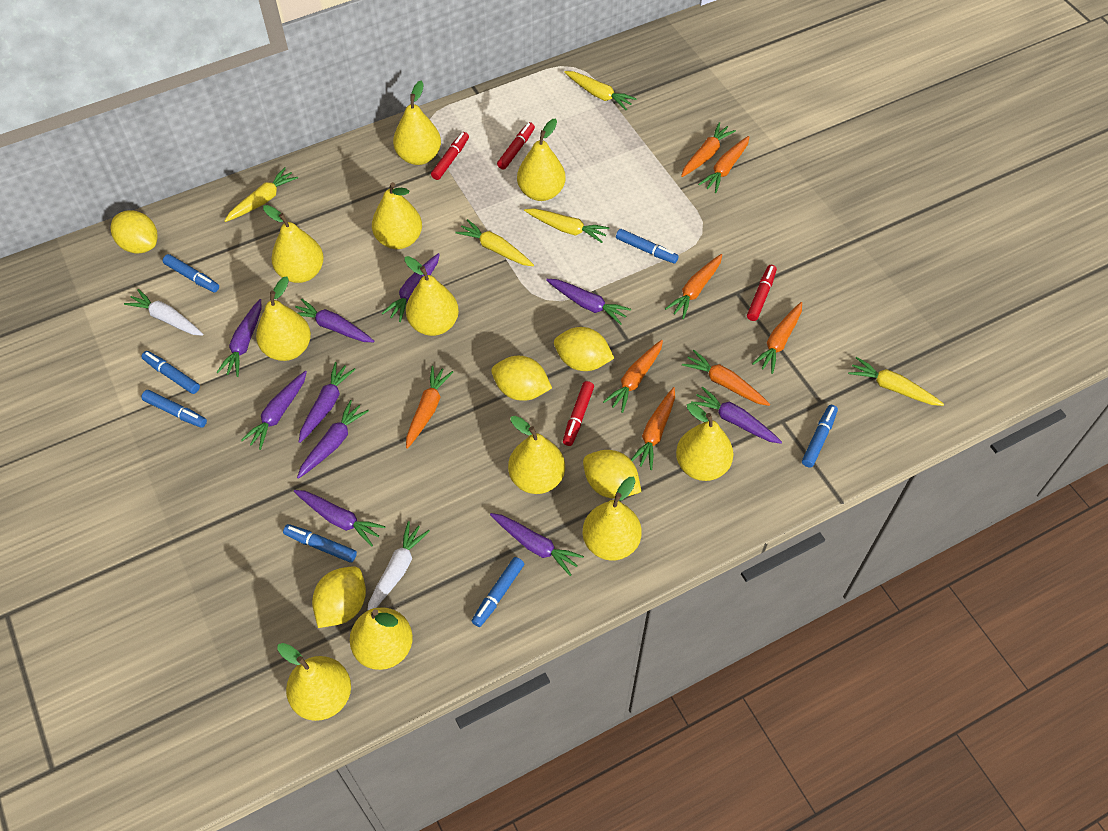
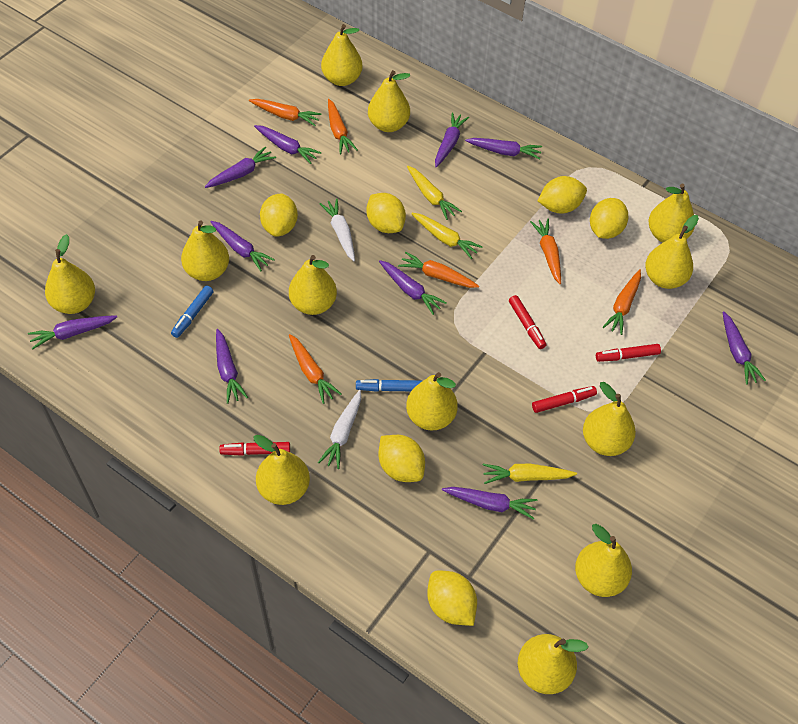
blue marker: 7 -> 2
orange carrot: 8 -> 6
yellow carrot: 5 -> 3
yellow lemon: 5 -> 6
yellow pear: 11 -> 12

